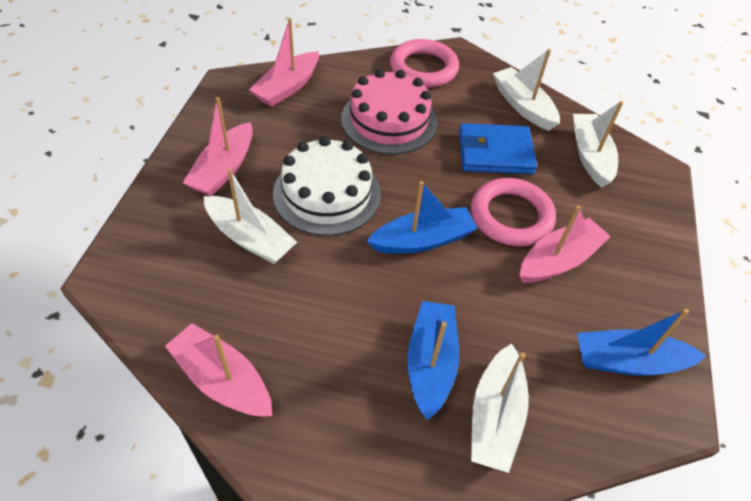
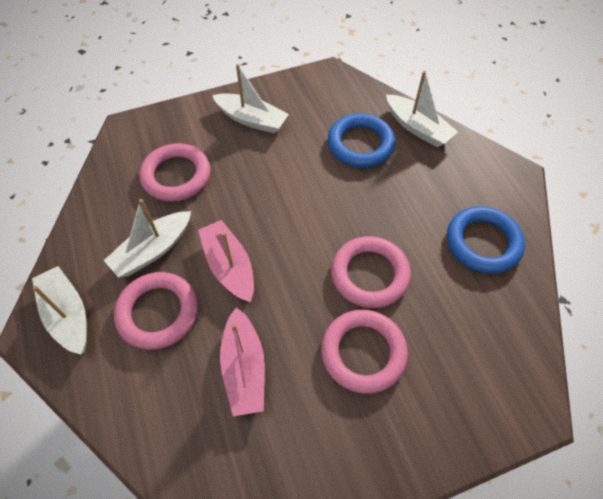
blue boat: 3 -> 0
blue ring: 0 -> 2
blue wallet: 1 -> 0
pink boat: 4 -> 2
pink cake: 1 -> 0
pink ring: 2 -> 4
white cake: 1 -> 0

